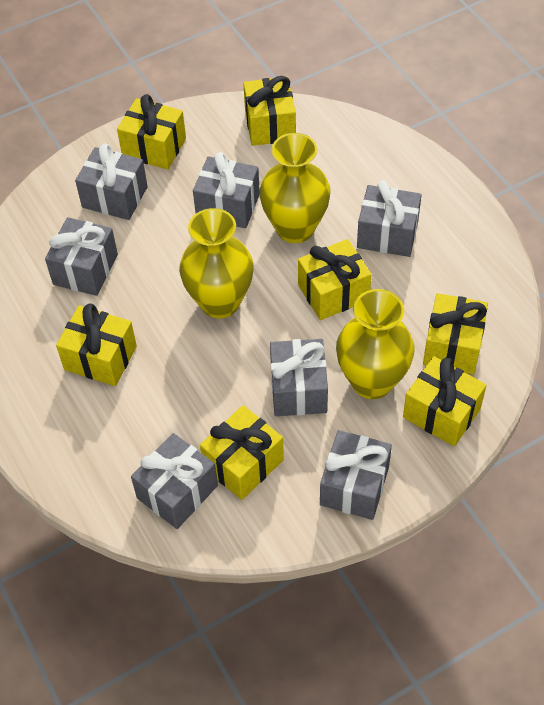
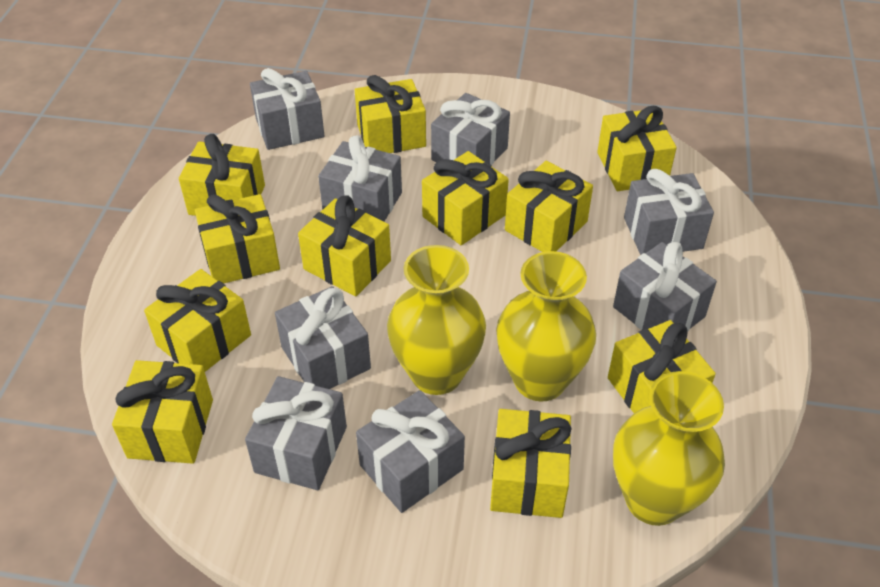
grey gift: 7 -> 8
yellow gift: 7 -> 11

